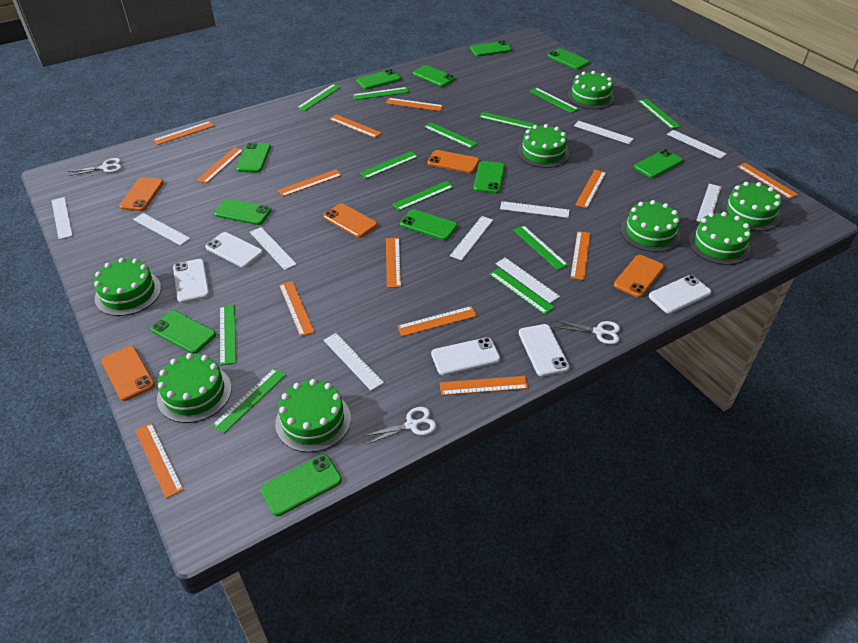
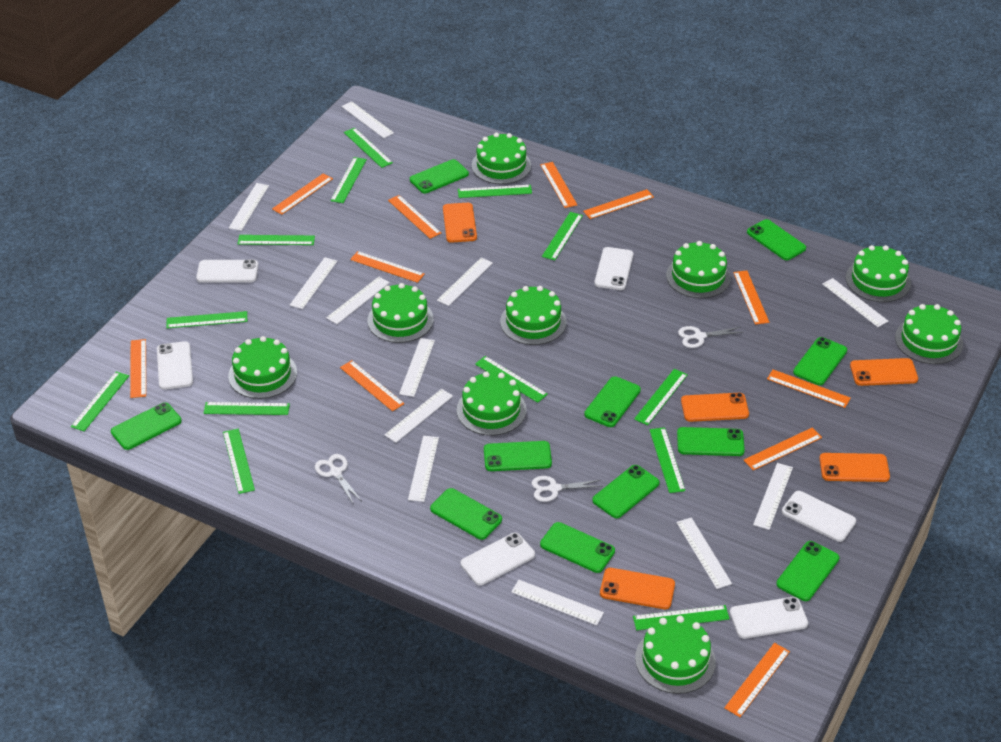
green cake: 8 -> 9
green ruler: 12 -> 13
orange ruler: 13 -> 11
white phone: 5 -> 6
white ruler: 10 -> 12

